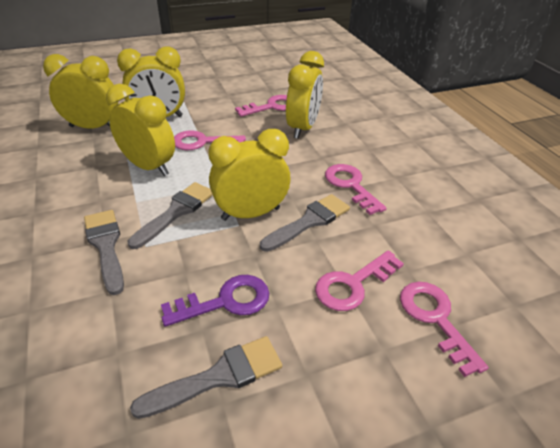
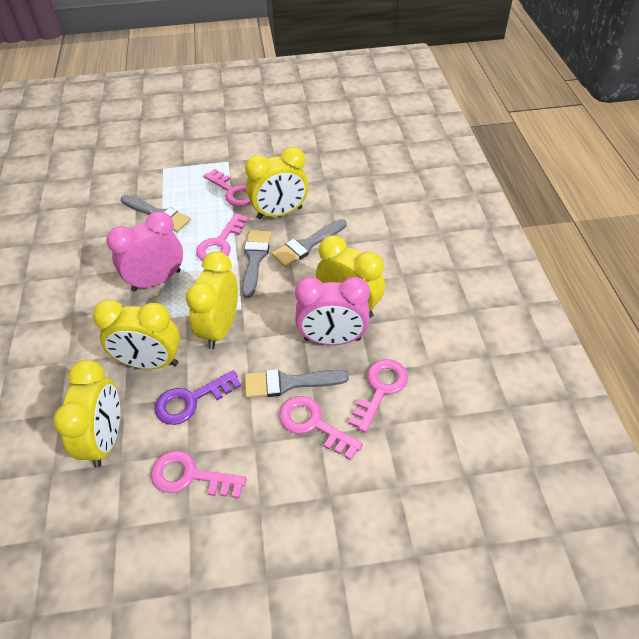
pink clock: 0 -> 2

